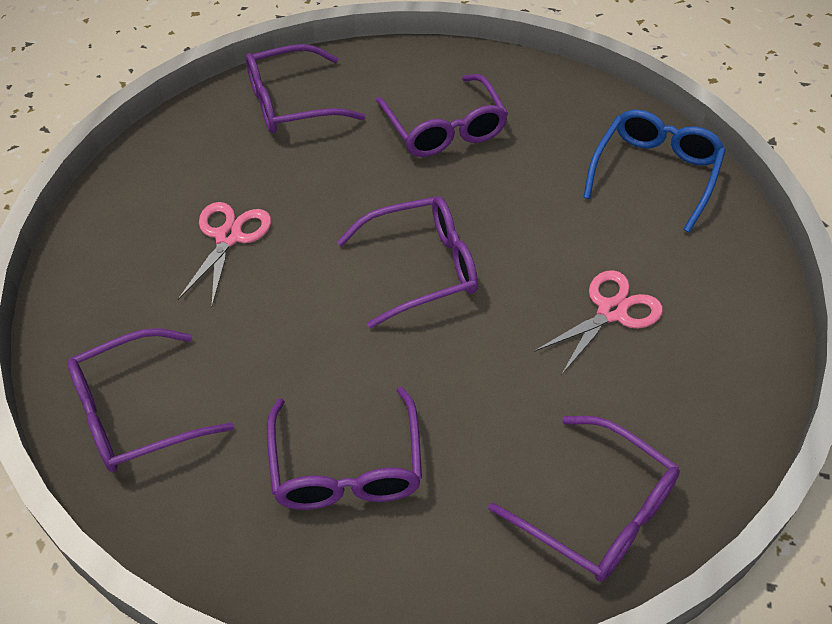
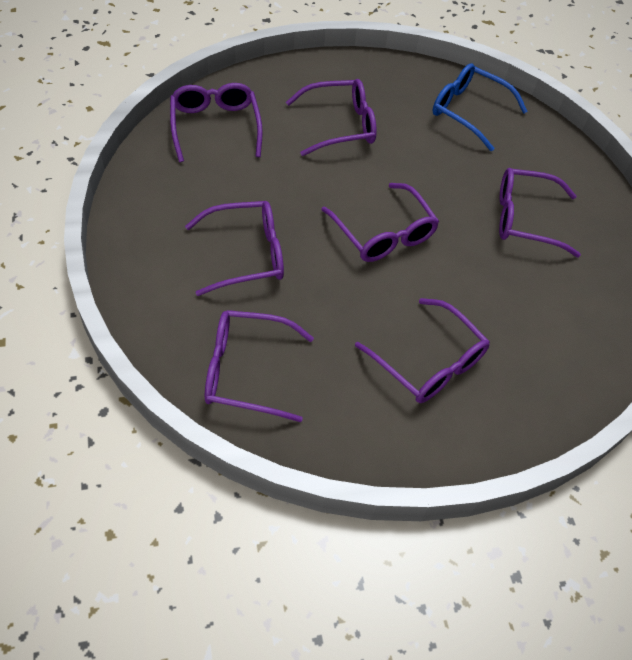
pink scissors: 2 -> 0
purple glasses: 6 -> 7

